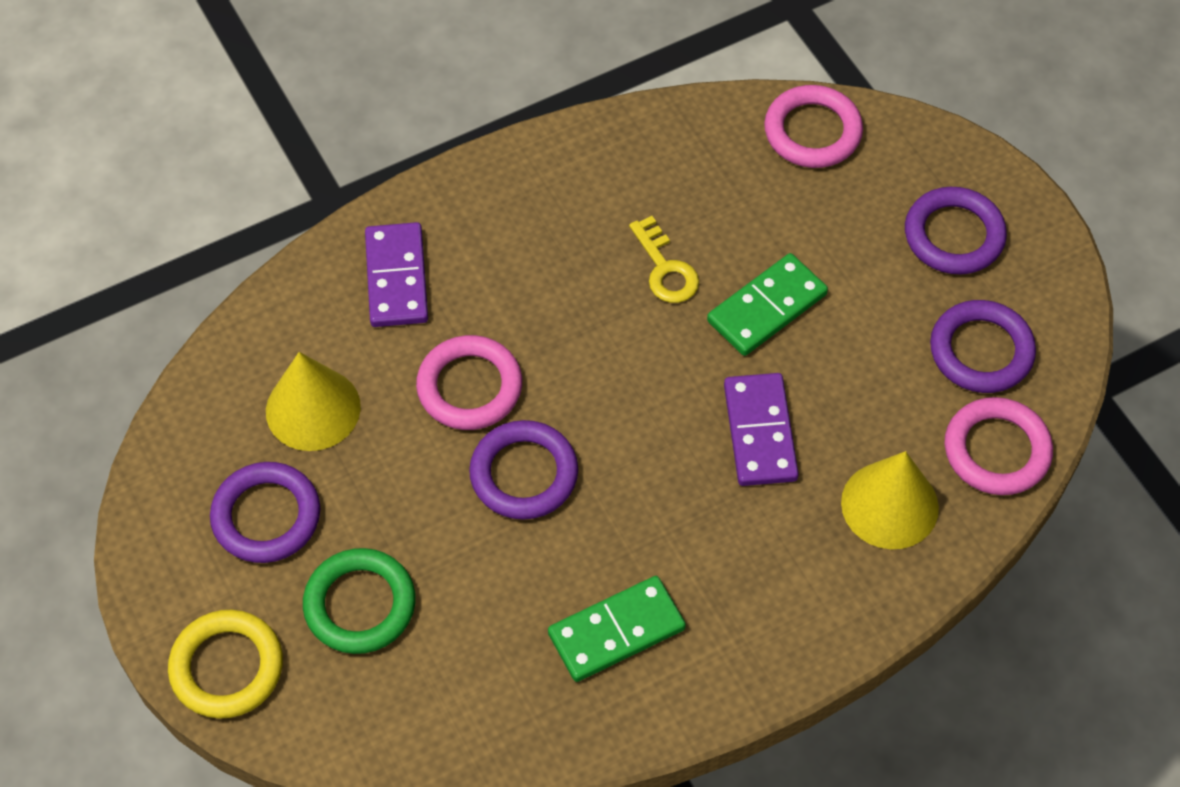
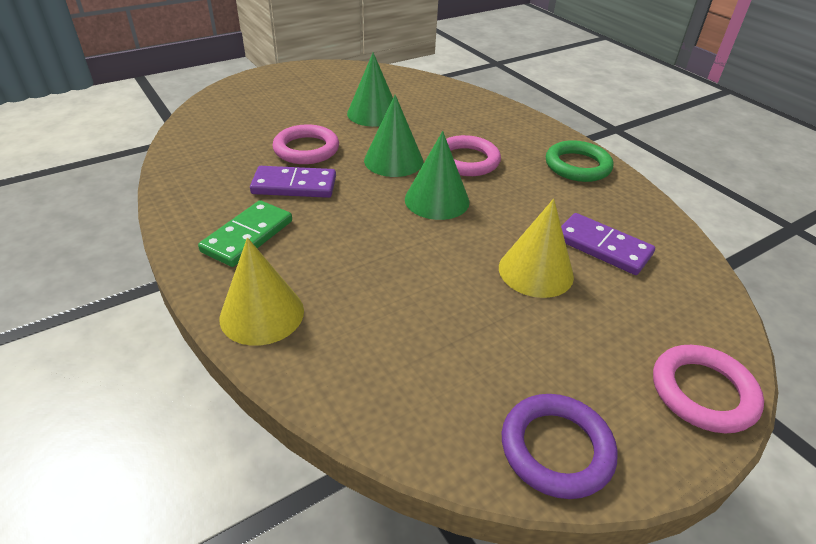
green cone: 0 -> 3
green domino: 2 -> 1
purple ring: 4 -> 1
yellow key: 1 -> 0
yellow ring: 1 -> 0

